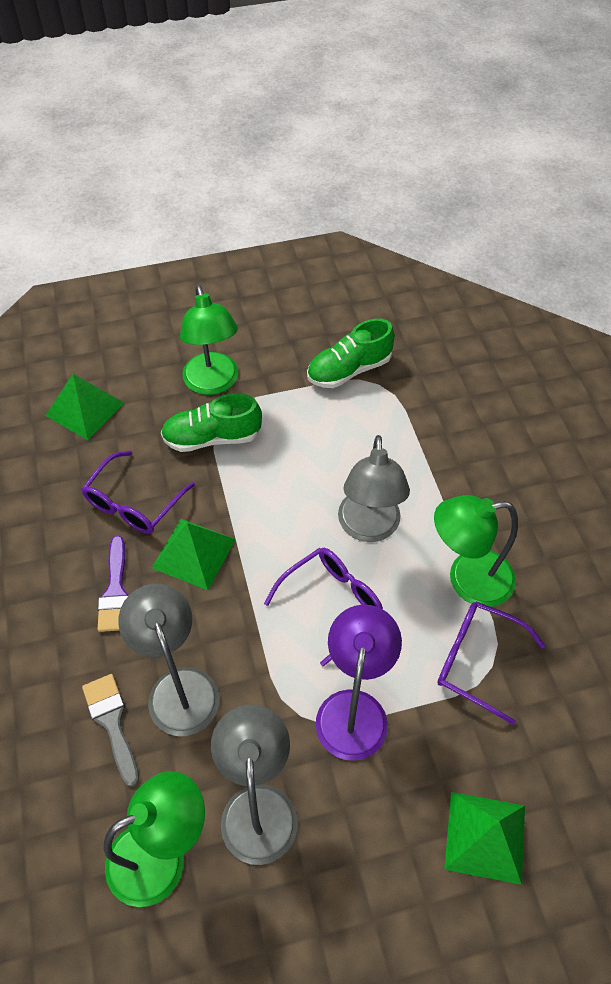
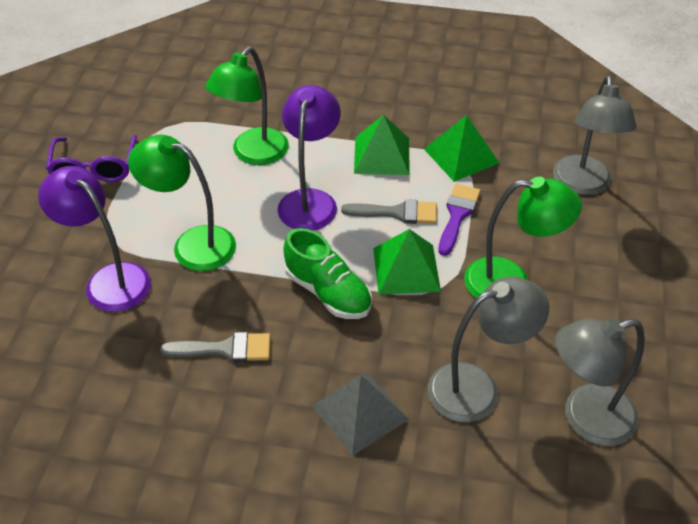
green shoe: 2 -> 1
grey brush: 1 -> 2
grey pyramid: 0 -> 1
purple glasses: 3 -> 1
purple lamp: 1 -> 2

